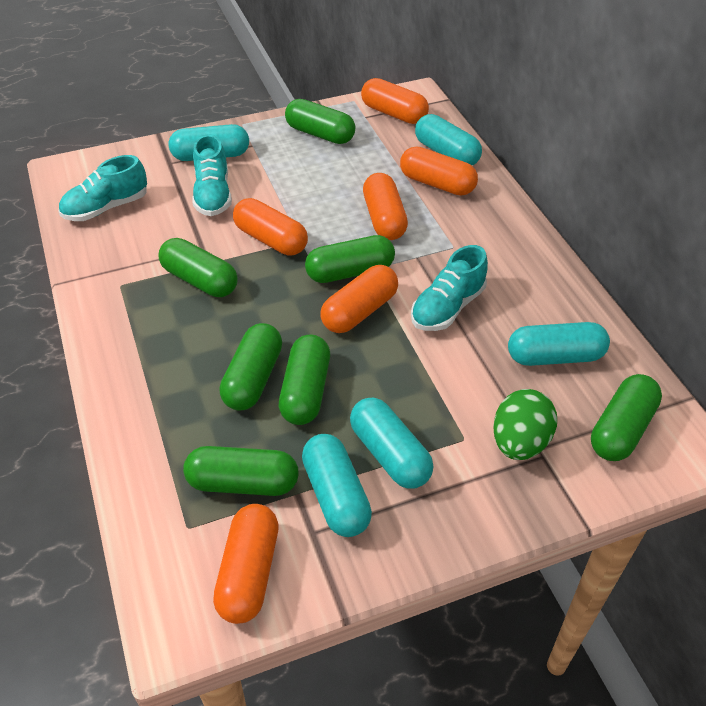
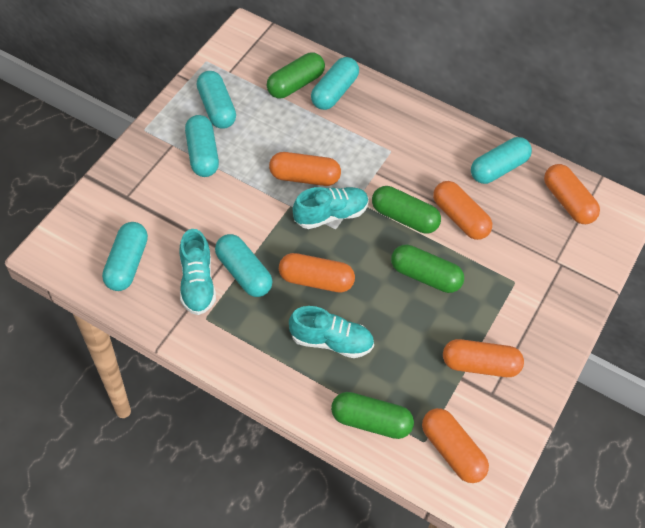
green capsule: 7 -> 4
green egg: 1 -> 0
turquoise capsule: 5 -> 6

